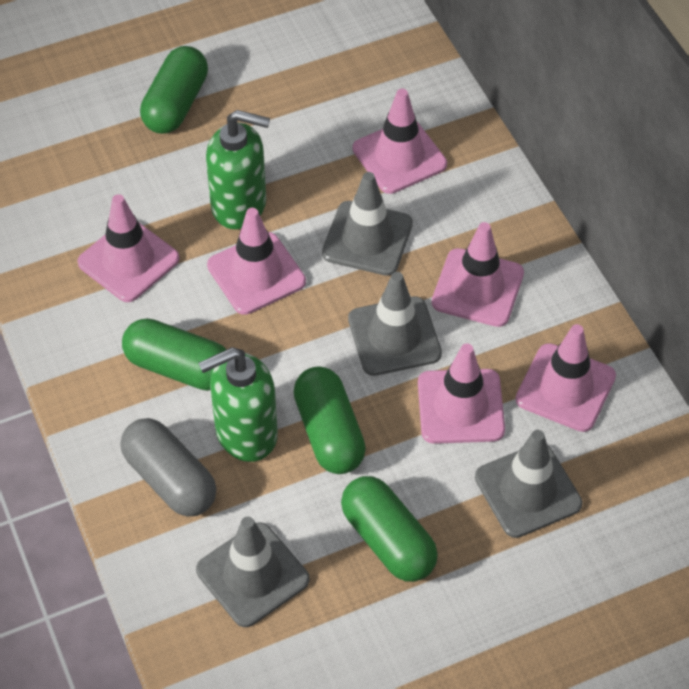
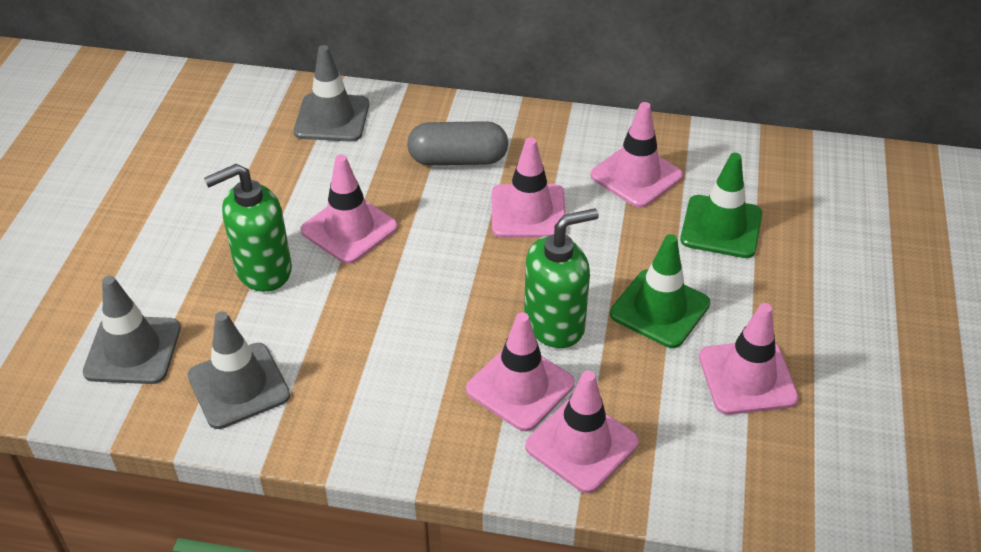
green capsule: 4 -> 0
green traffic cone: 0 -> 2
grey traffic cone: 4 -> 3

